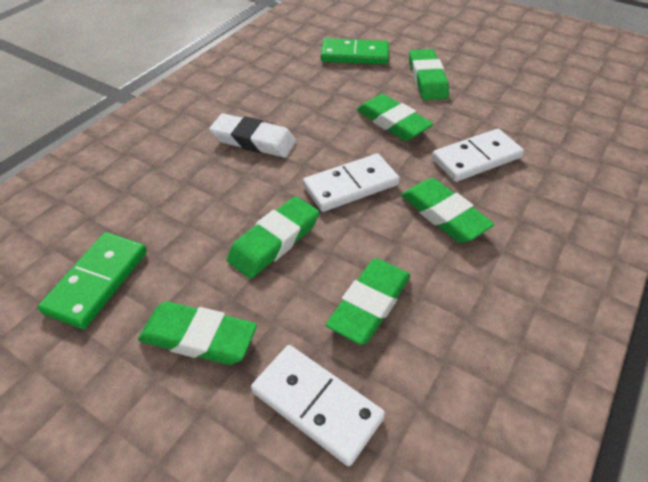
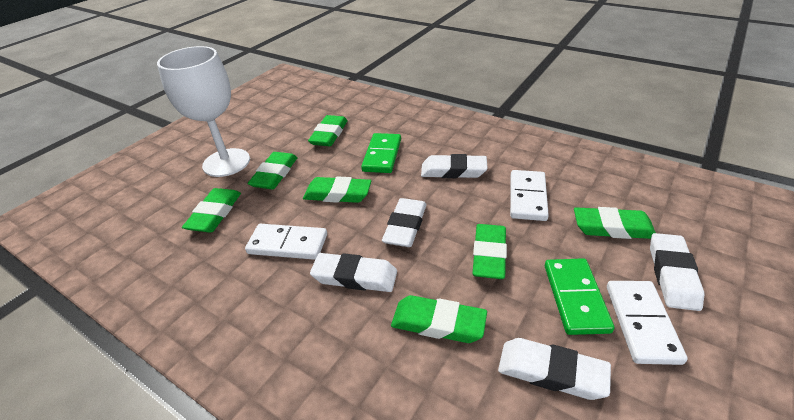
green eraser: 6 -> 7
white eraser: 1 -> 5
white goblet: 0 -> 1

